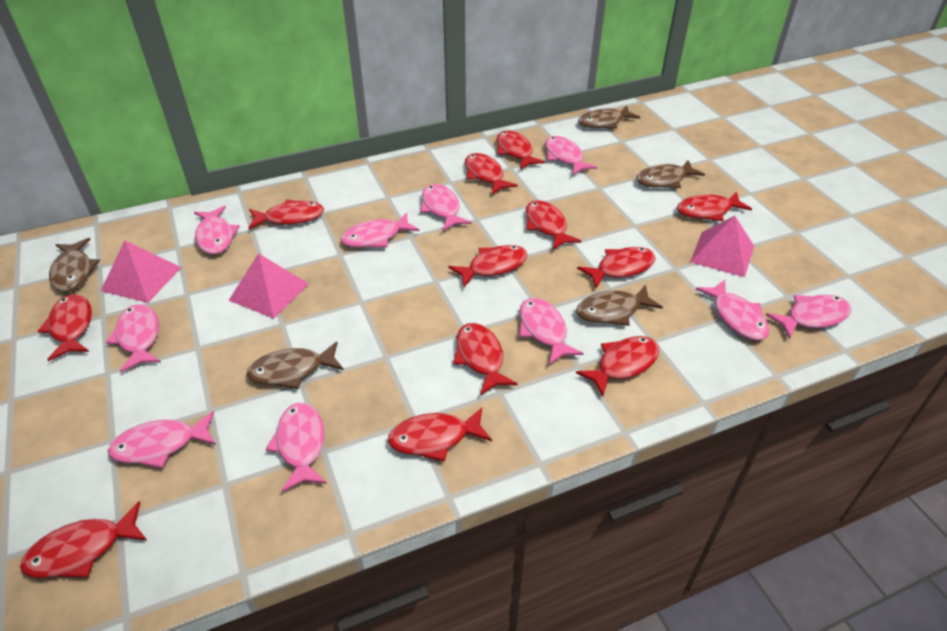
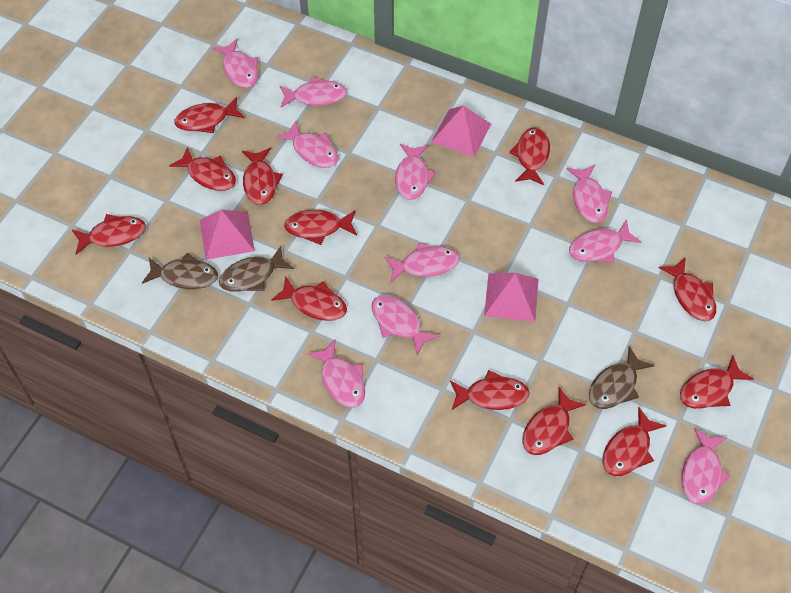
brown fish: 5 -> 3

